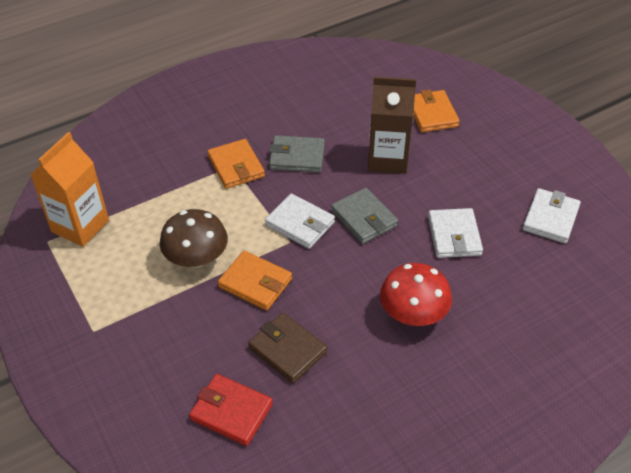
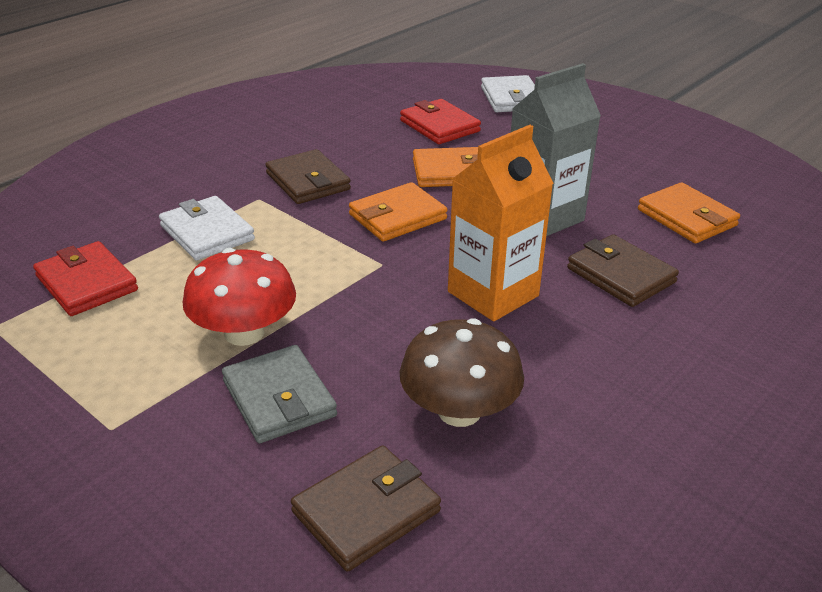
brown carton: 1 -> 0
brown wallet: 1 -> 3
grey carton: 0 -> 1
grey wallet: 2 -> 1
red wallet: 1 -> 2
white wallet: 3 -> 2

